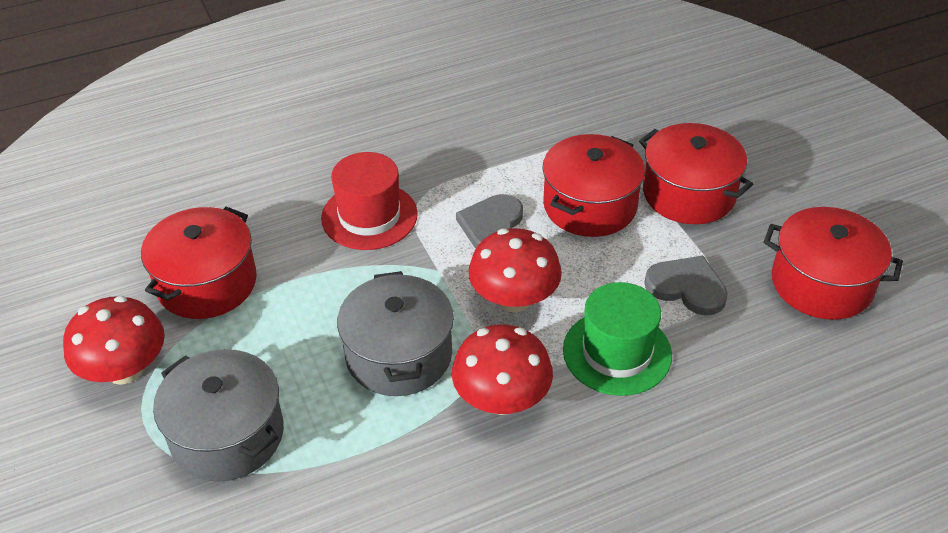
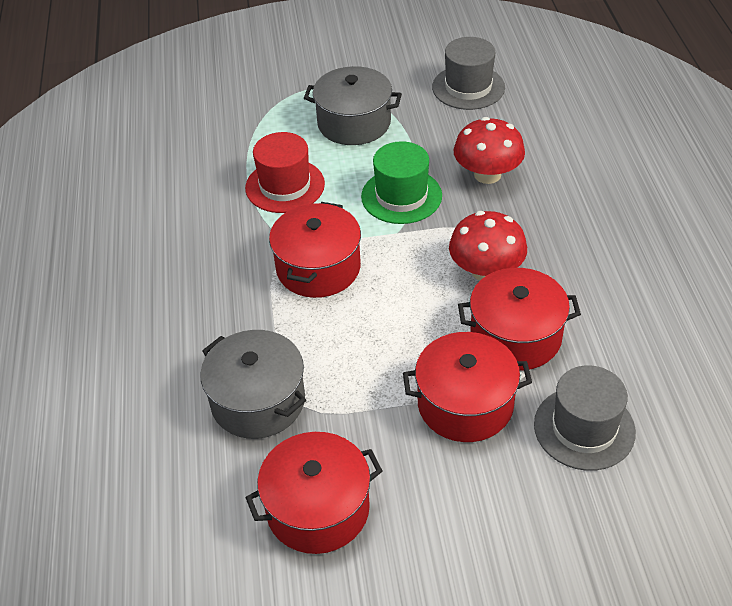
grey hat: 0 -> 2
grey heart: 2 -> 0
red mushroom: 3 -> 2

